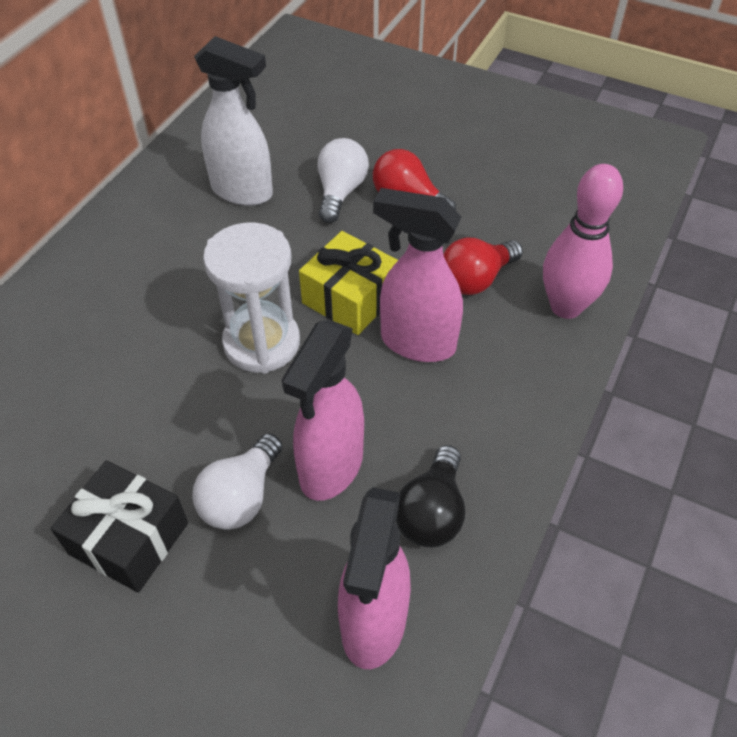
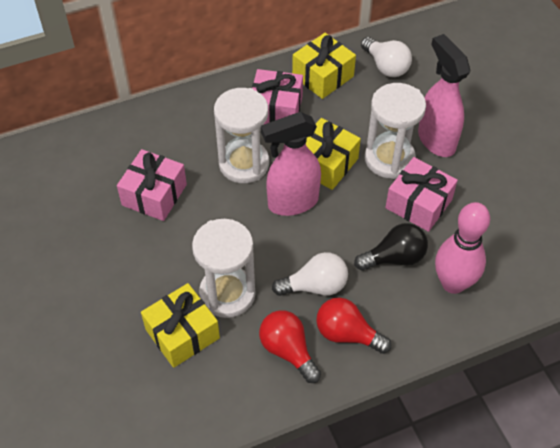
black gift: 1 -> 0
pink gift: 0 -> 3
pink spray bottle: 3 -> 2
white hourglass: 1 -> 3
white spray bottle: 1 -> 0
yellow gift: 1 -> 3

